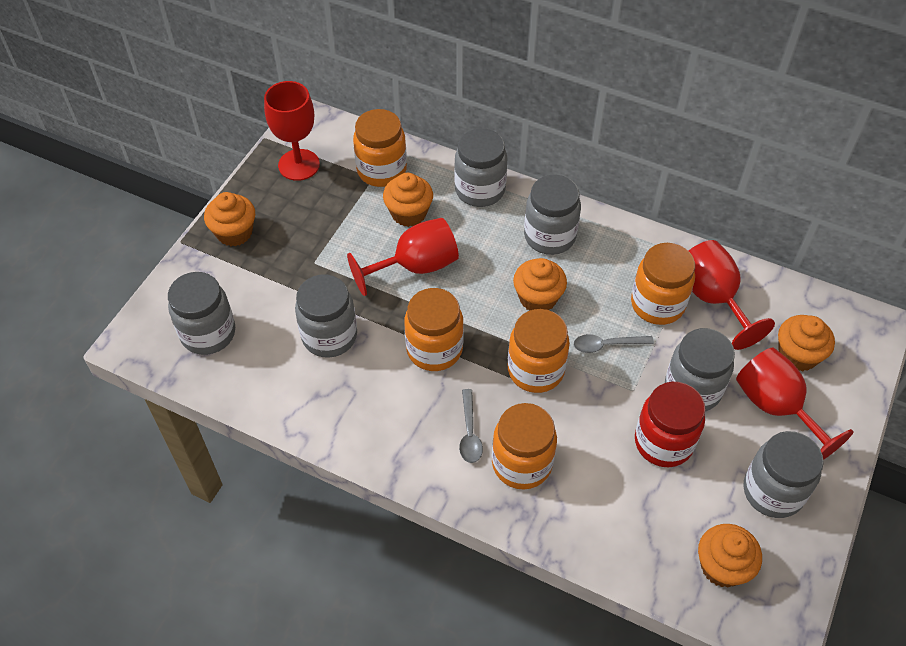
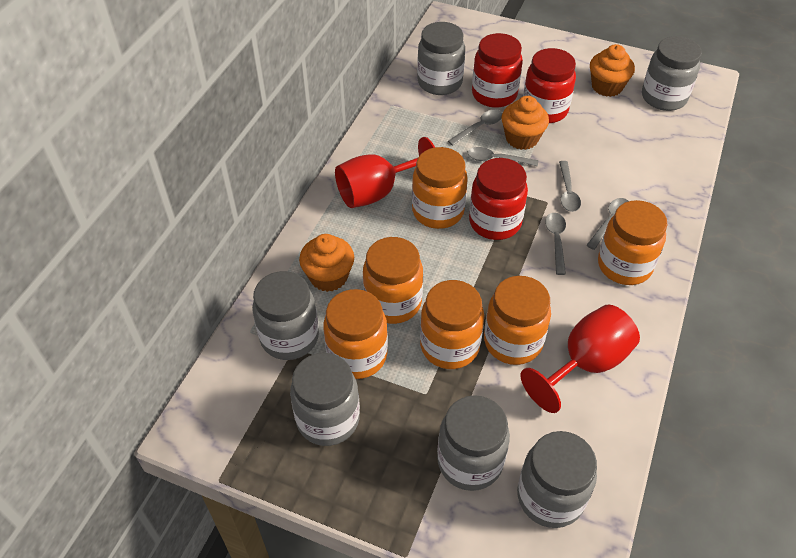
grey spoon: 2 -> 5
orange cupcake: 5 -> 3
orange jar: 5 -> 6
red goblet: 4 -> 2
red jar: 1 -> 3

